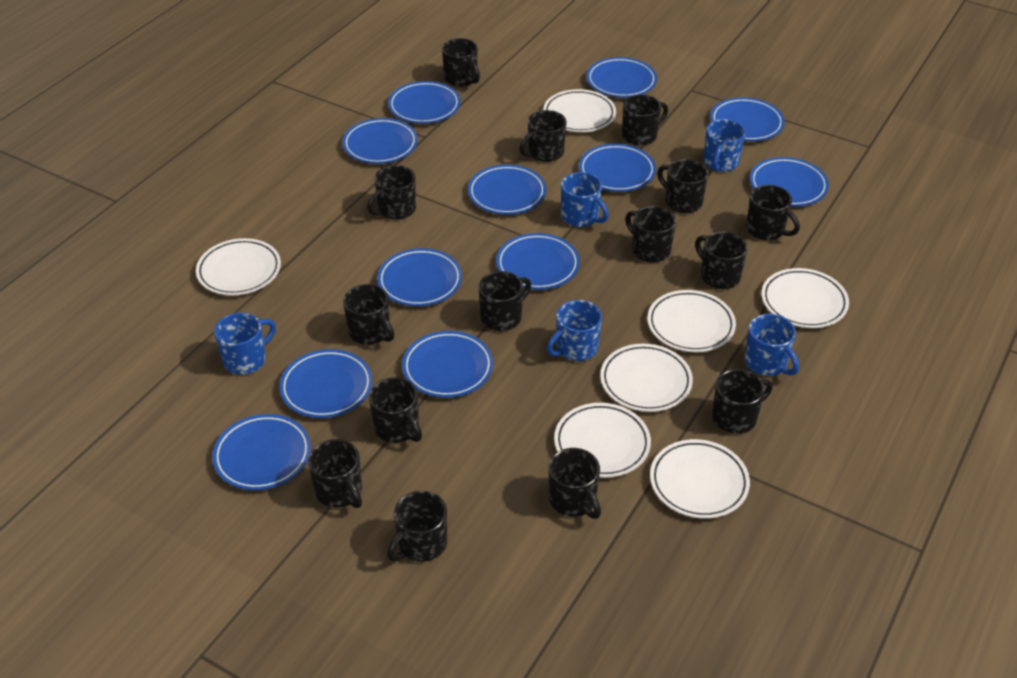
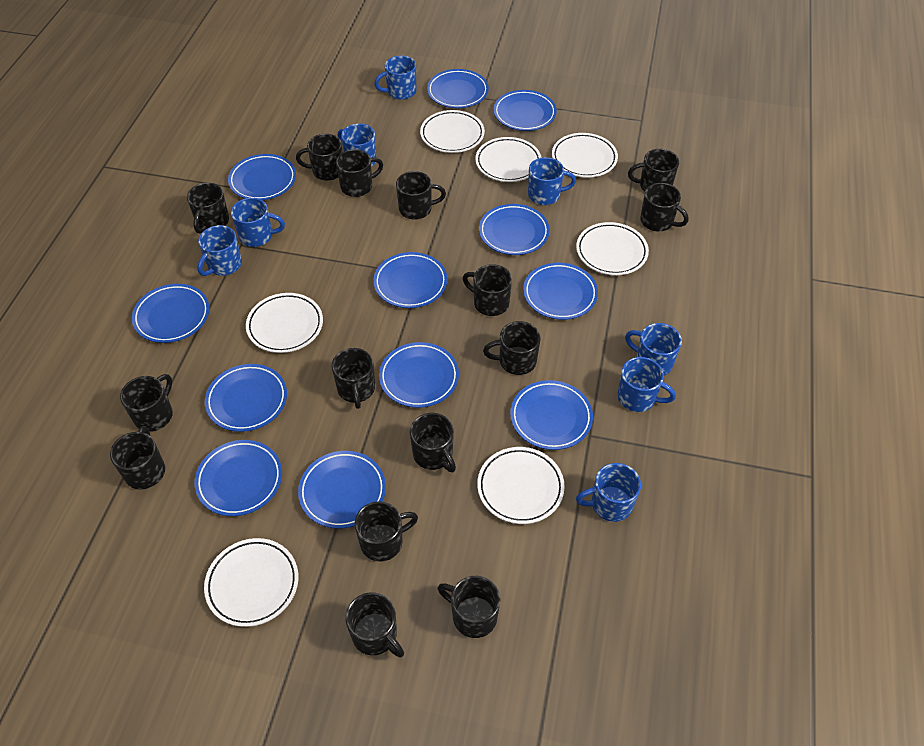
blue mug: 5 -> 8

